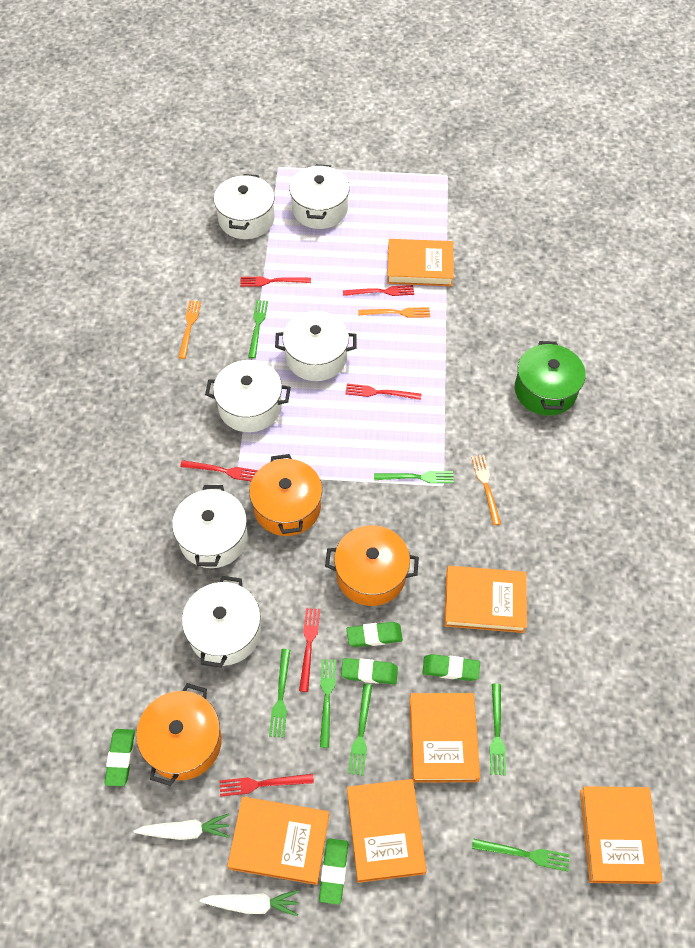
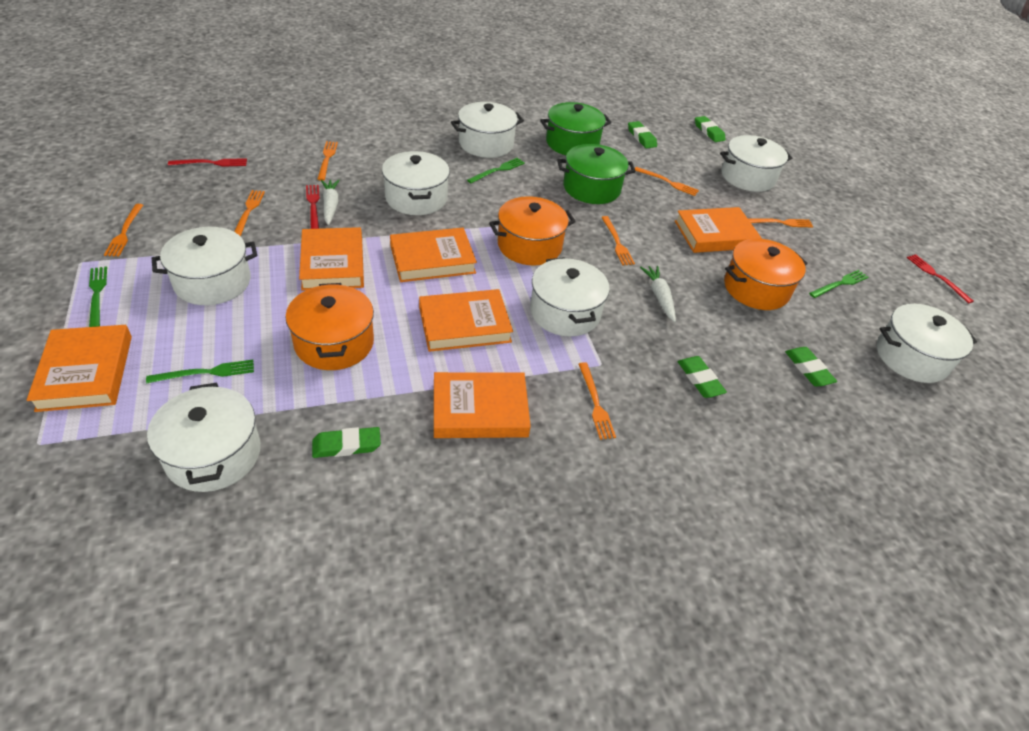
green fork: 7 -> 4
green pot: 1 -> 2
orange fork: 3 -> 7
red fork: 6 -> 3
white pot: 6 -> 7

